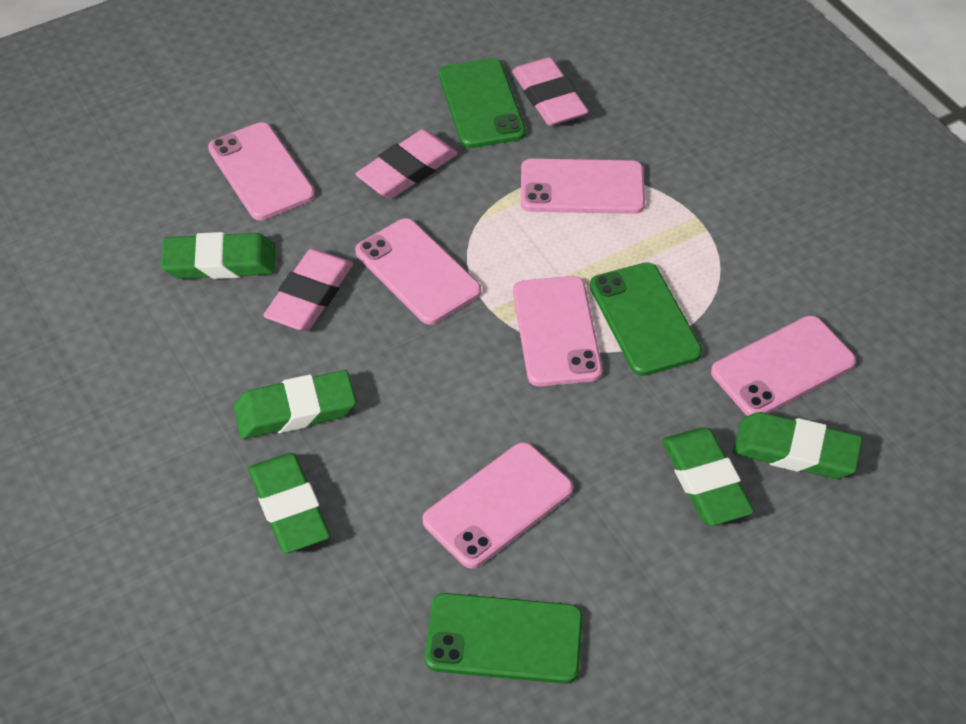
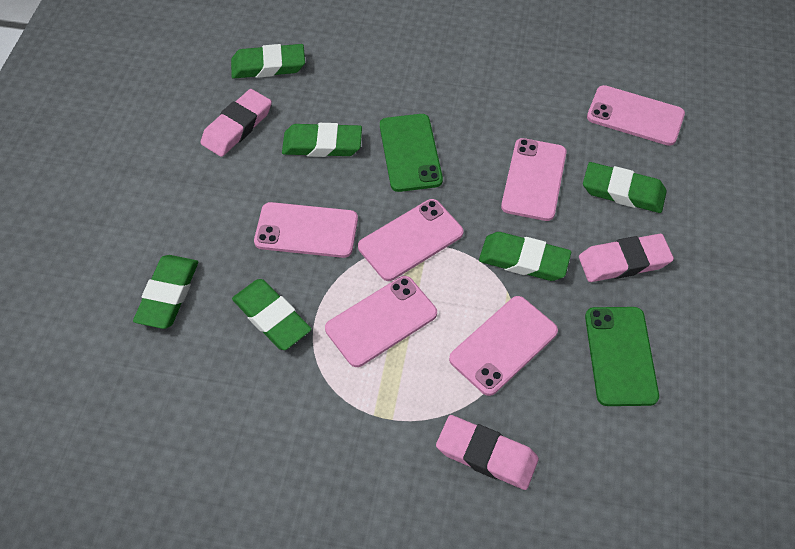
green eraser: 5 -> 6
green phone: 3 -> 2

